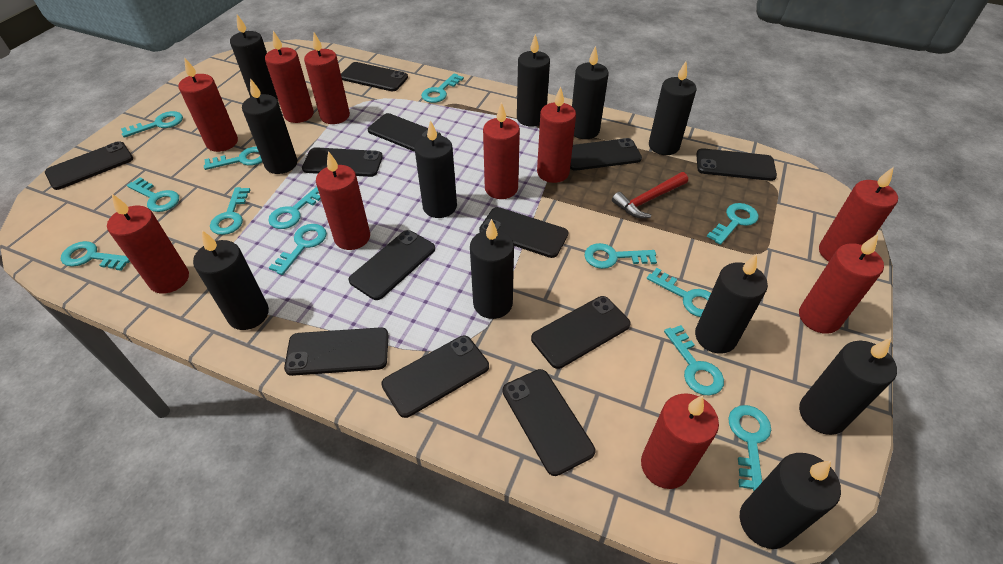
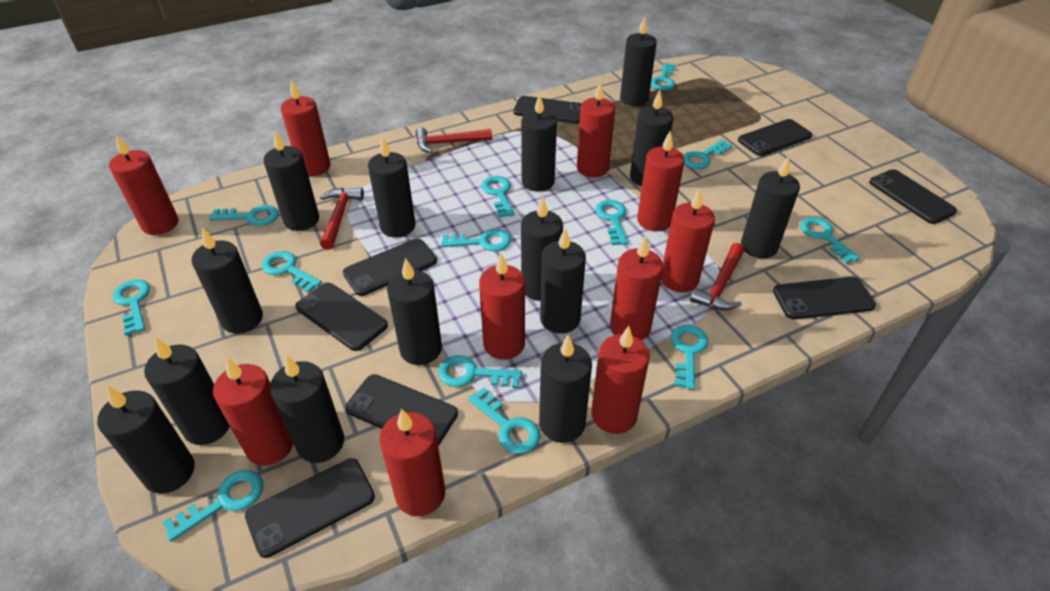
black candle: 11 -> 14
black phone: 12 -> 8
red hammer: 1 -> 3

